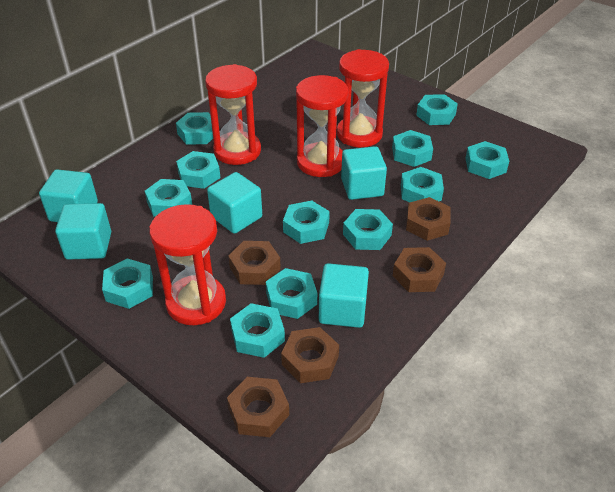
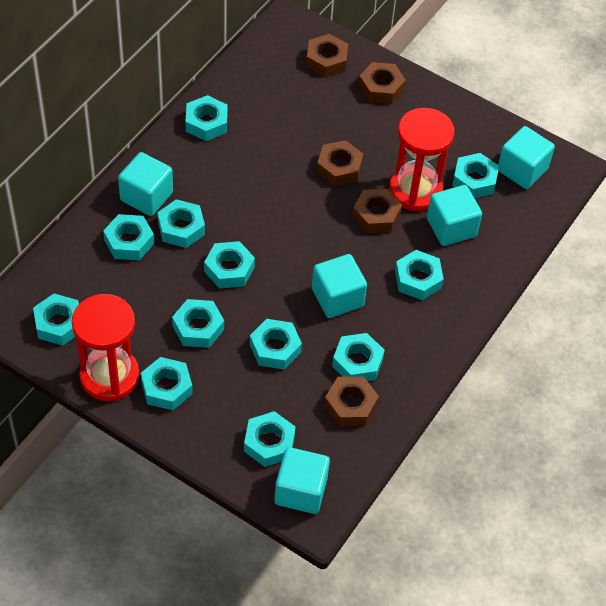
red hourglass: 4 -> 2

